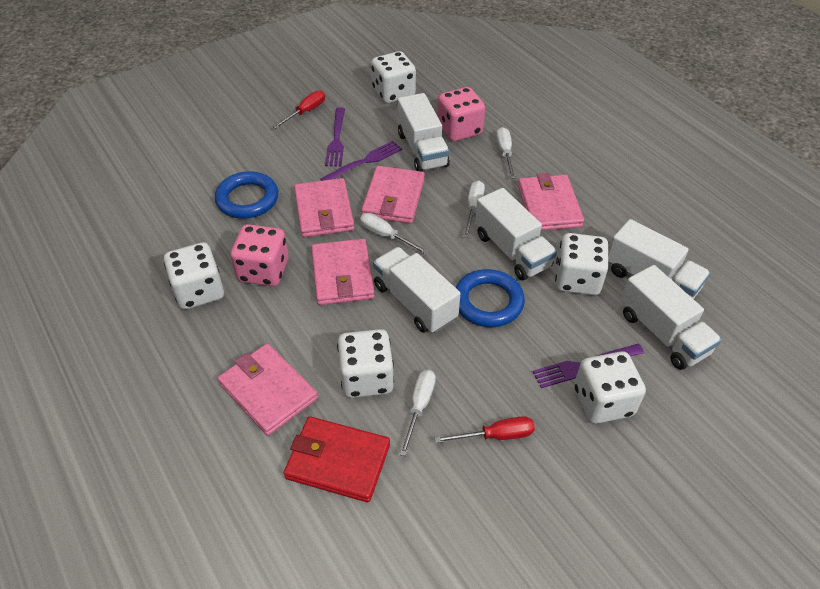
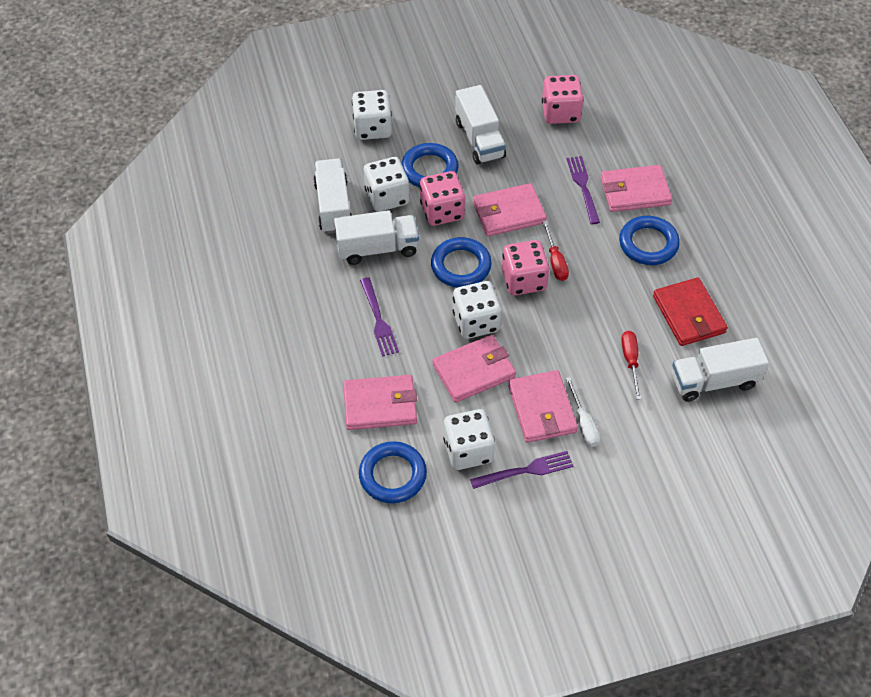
blue ring: 2 -> 4
pink dice: 2 -> 3
white dice: 5 -> 4
white screwdriver: 4 -> 1
white truck: 5 -> 4

